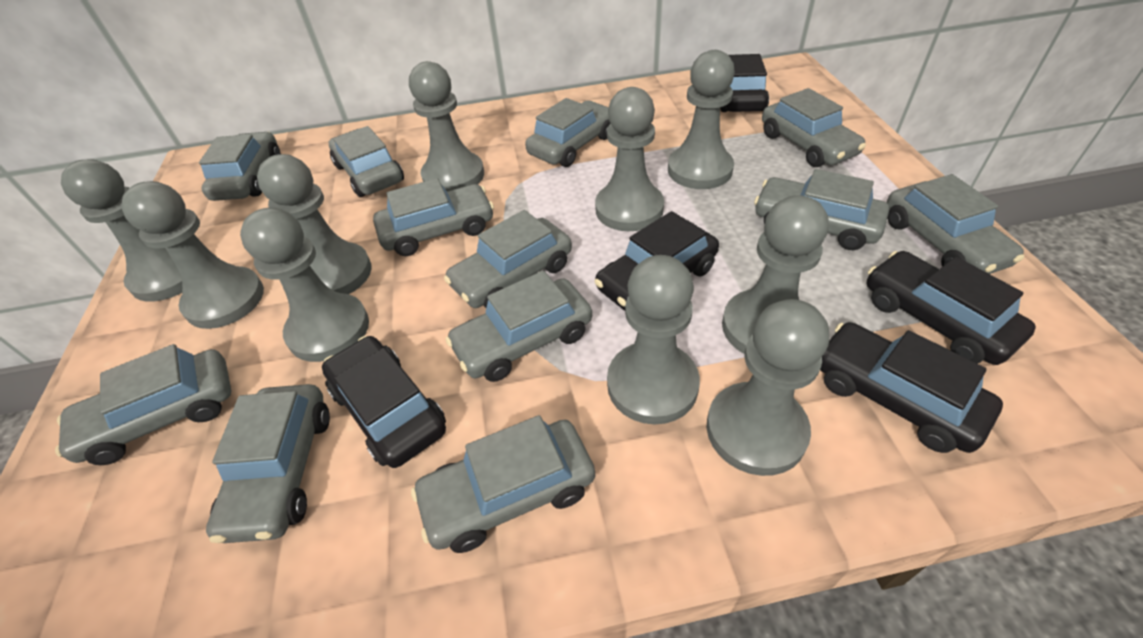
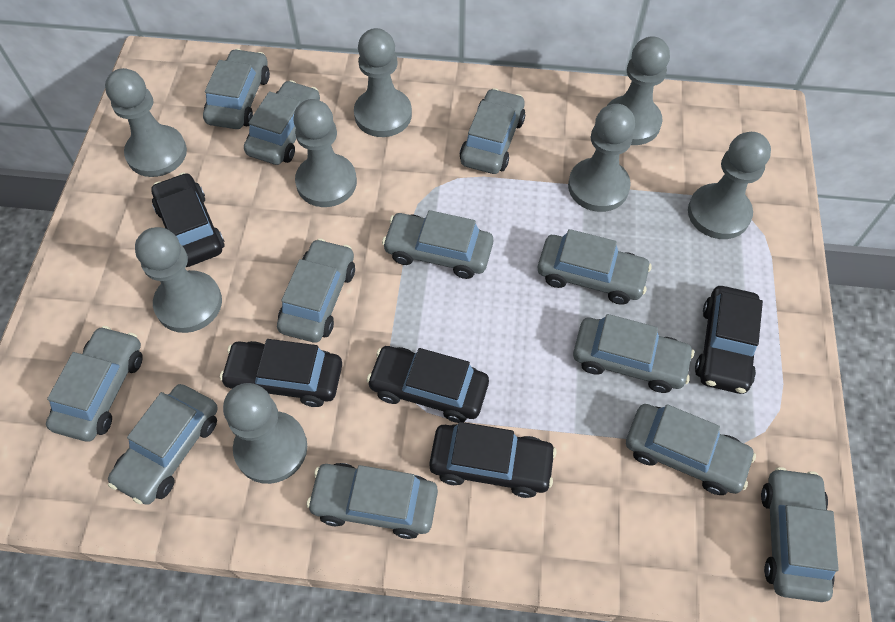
grey pawn: 10 -> 8

